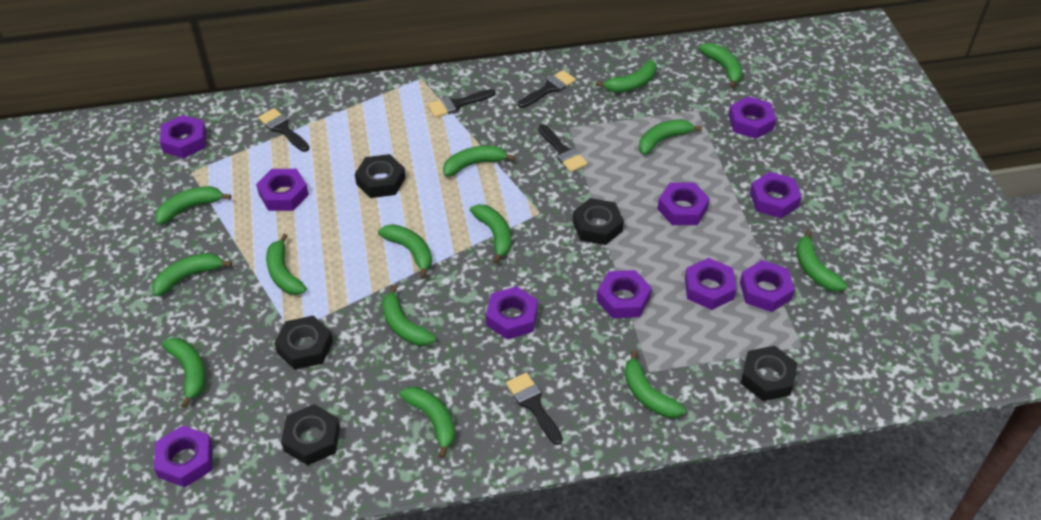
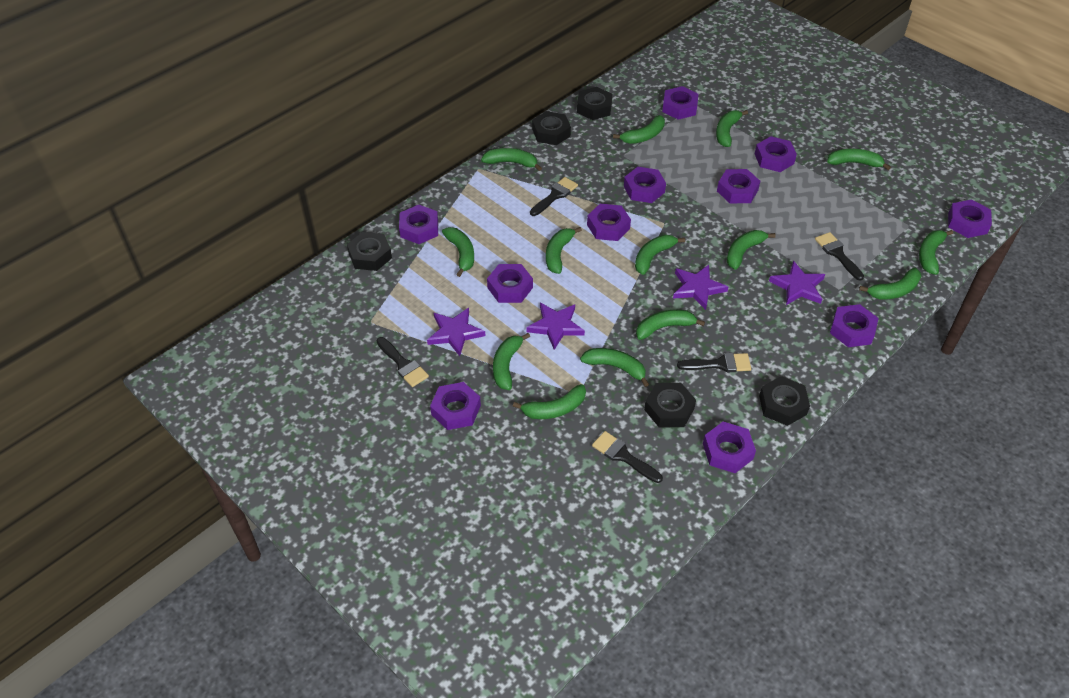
purple nut: 10 -> 11
purple star: 0 -> 4

